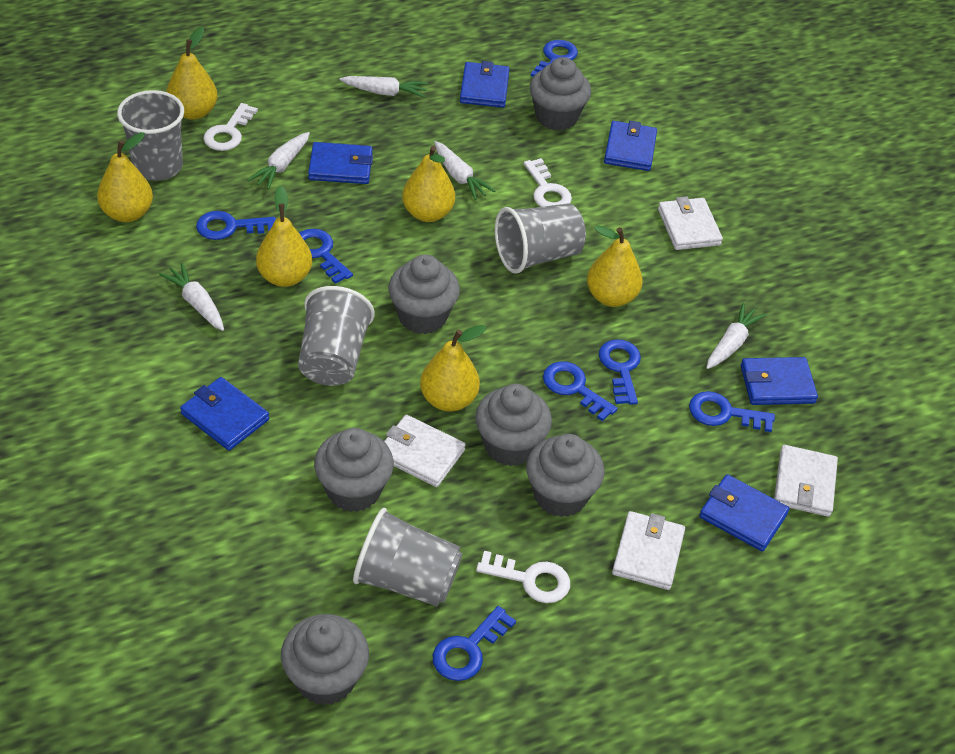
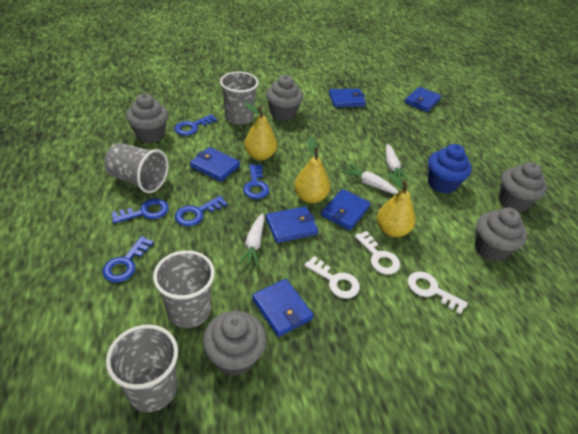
blue cupcake: 0 -> 1
blue key: 7 -> 5
grey cupcake: 6 -> 5
white carrot: 5 -> 3
white wallet: 4 -> 0
yellow pear: 6 -> 3

